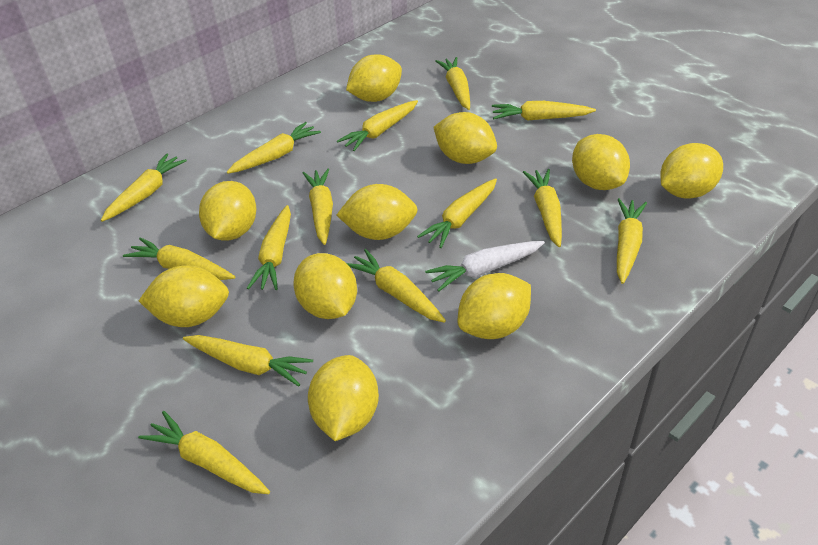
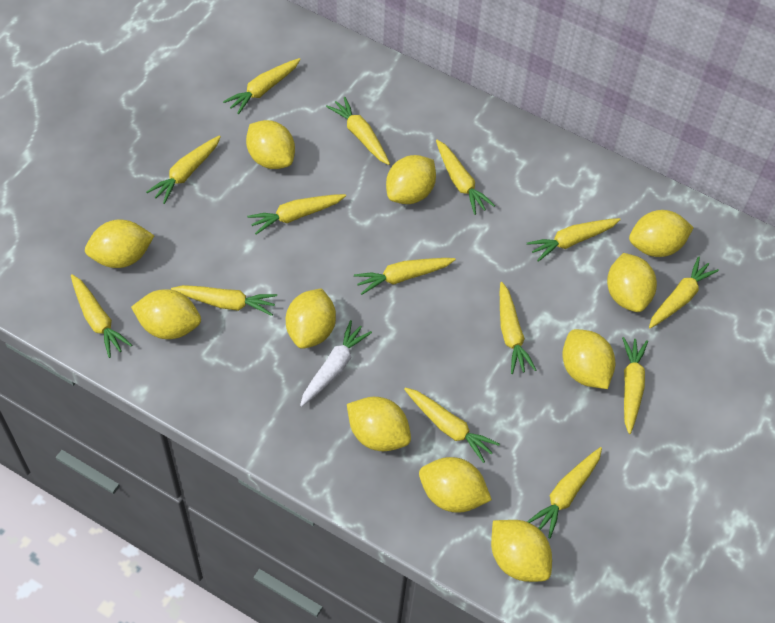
yellow lemon: 10 -> 11

